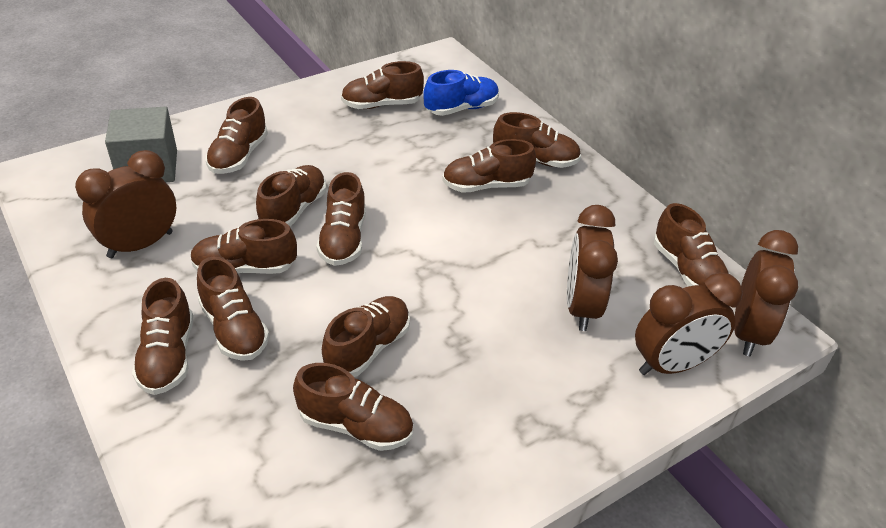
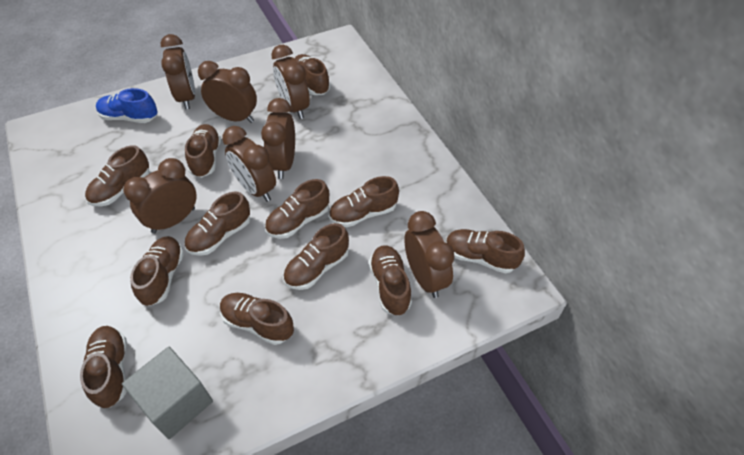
brown clock: 4 -> 7

